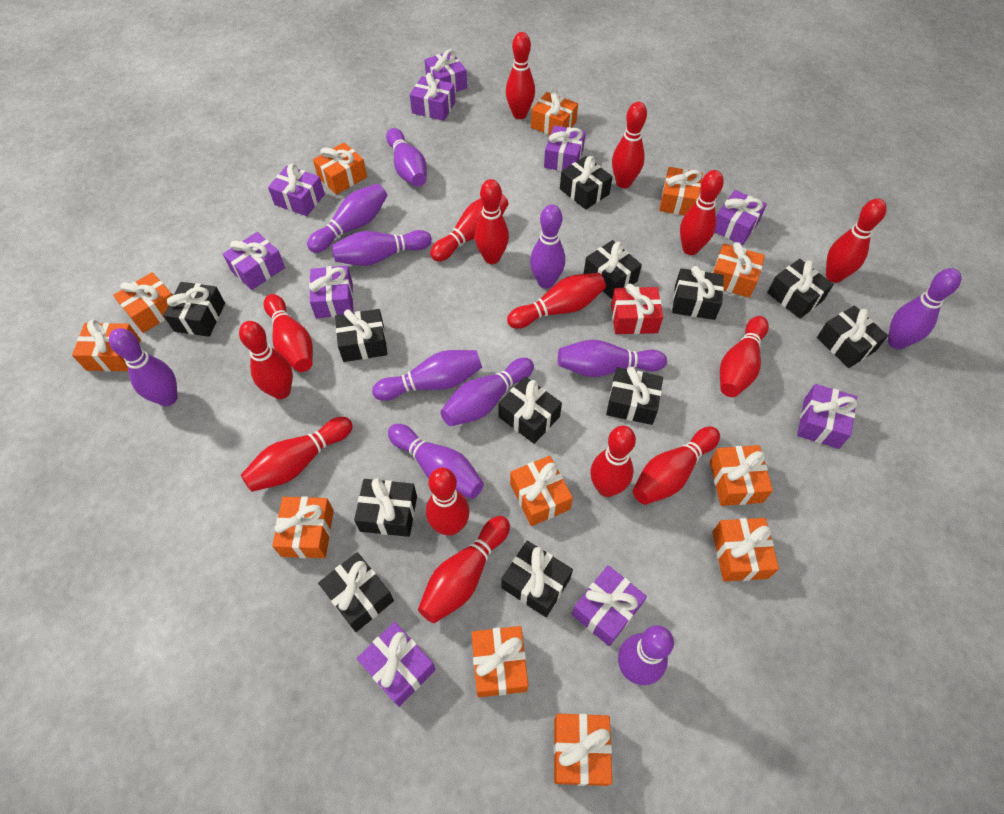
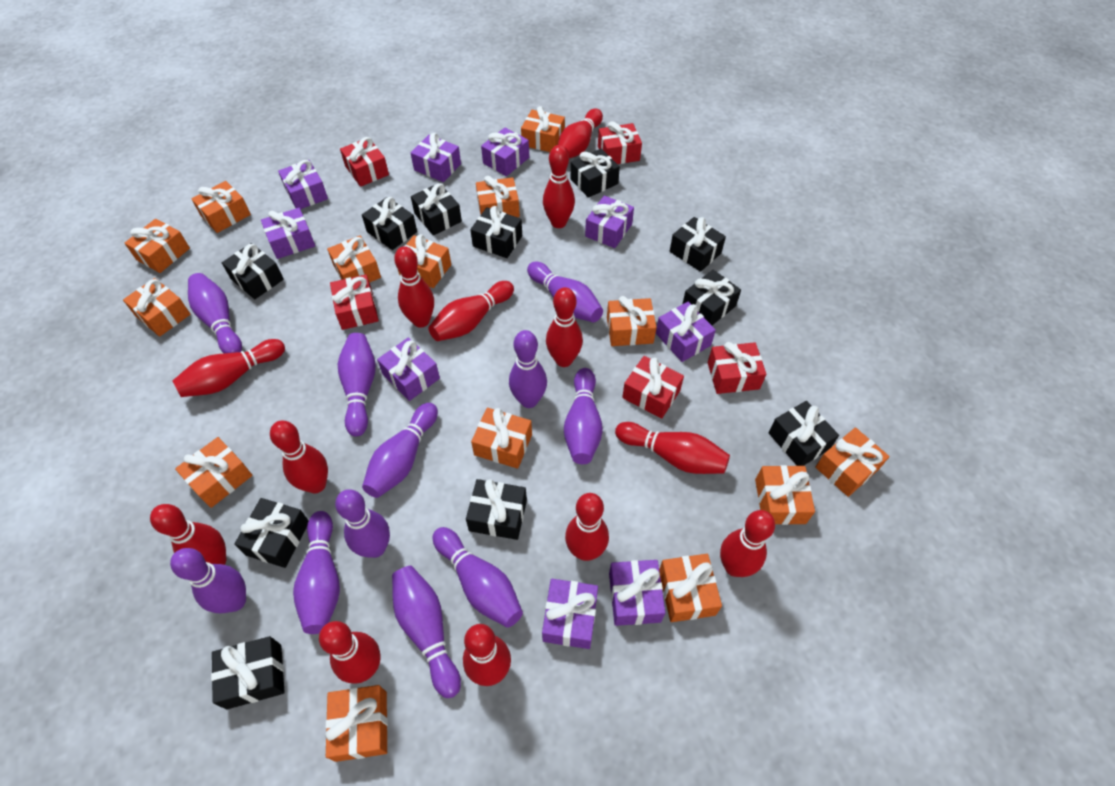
black gift: 12 -> 11
orange gift: 12 -> 14
purple gift: 10 -> 9
red bowling pin: 15 -> 13
red gift: 1 -> 5

